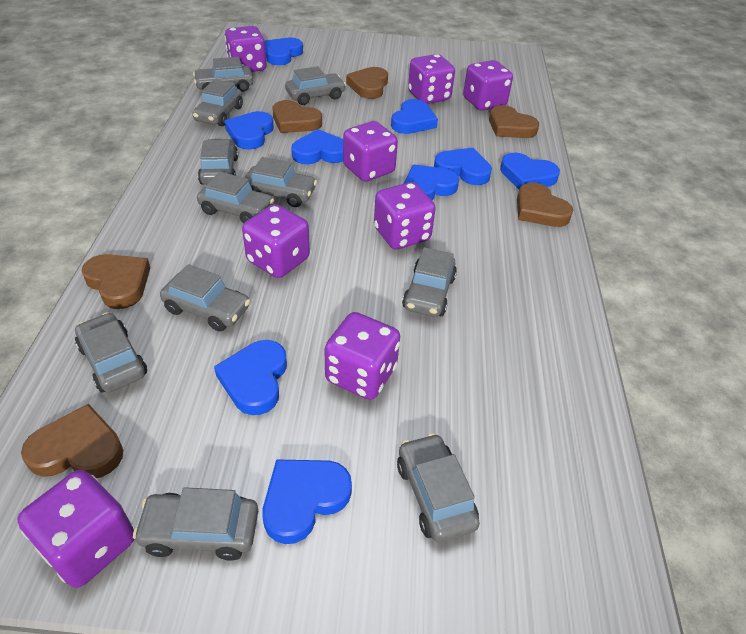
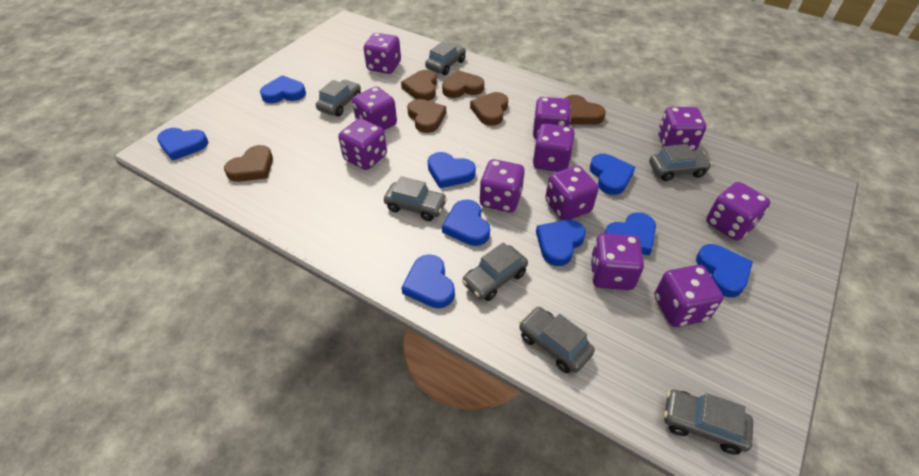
grey car: 11 -> 7
purple dice: 8 -> 11

